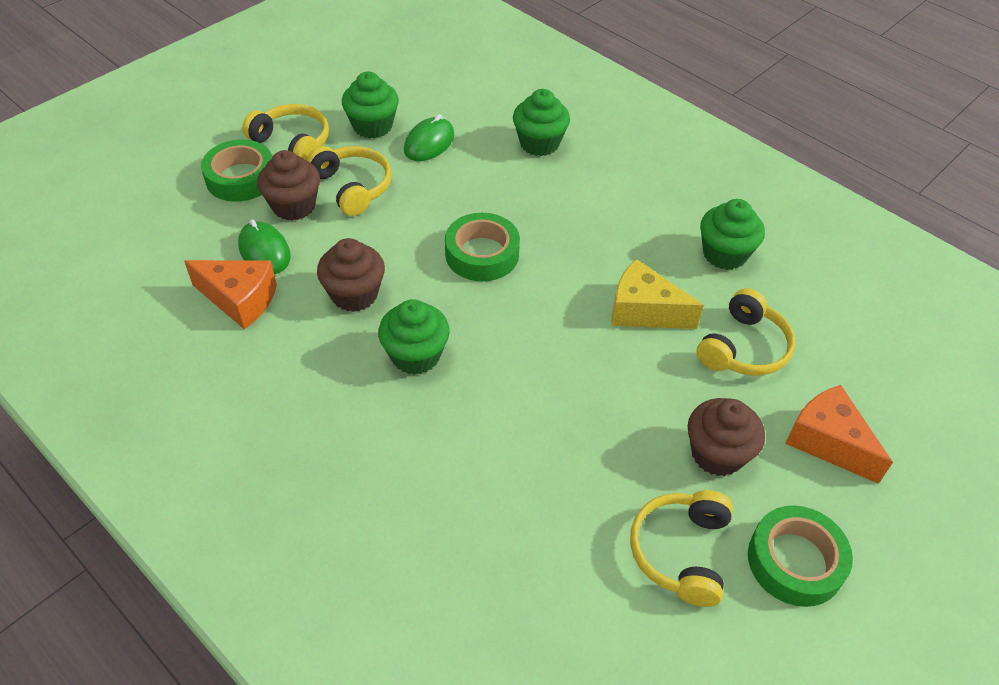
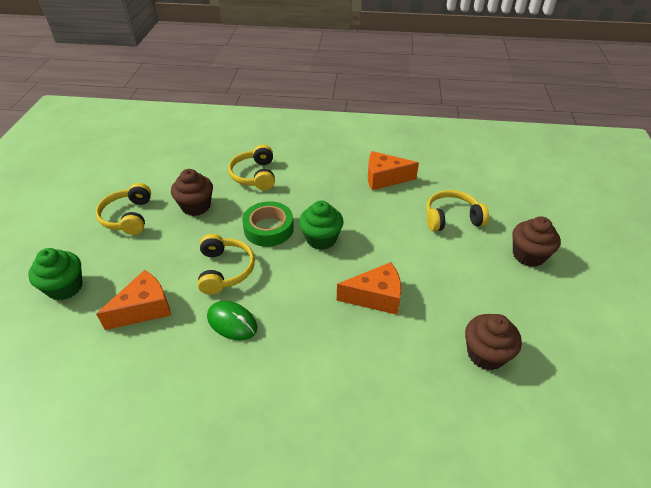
green cupcake: 4 -> 2
green mouse: 2 -> 1
green tape: 3 -> 1
orange cheese: 2 -> 3
yellow cheese: 1 -> 0

